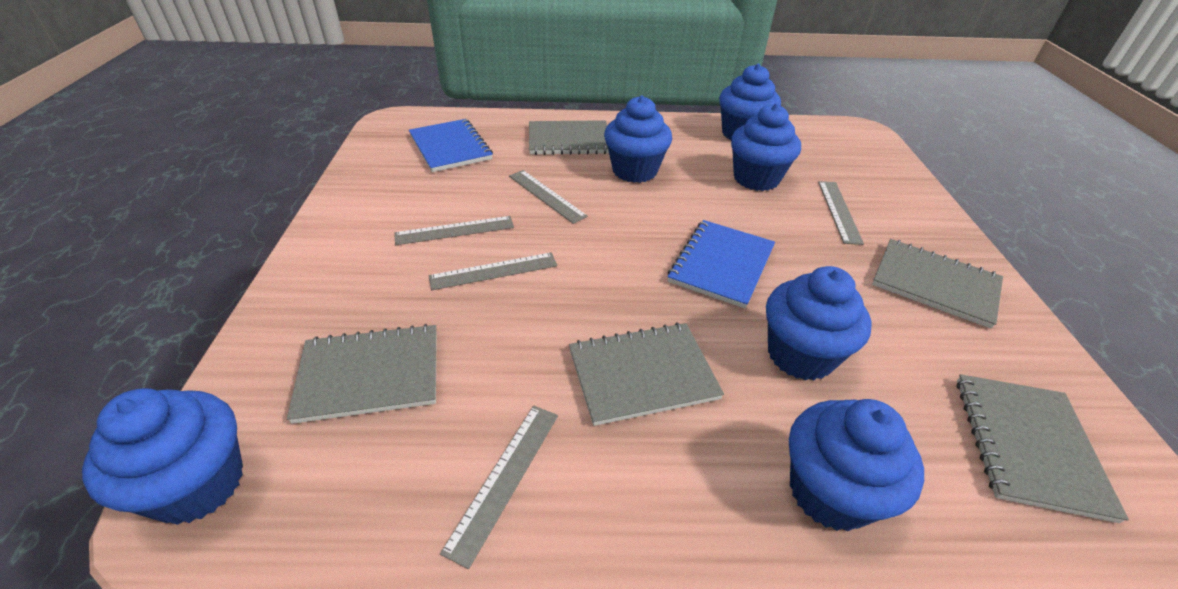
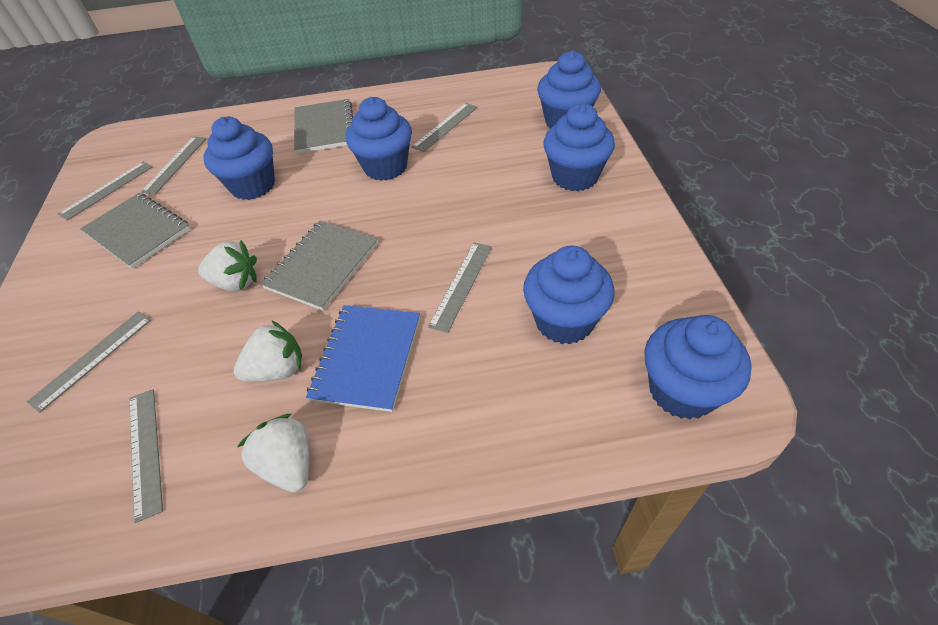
blue notebook: 2 -> 1
grey notebook: 5 -> 3
grey ruler: 5 -> 6
white strawberry: 0 -> 3

